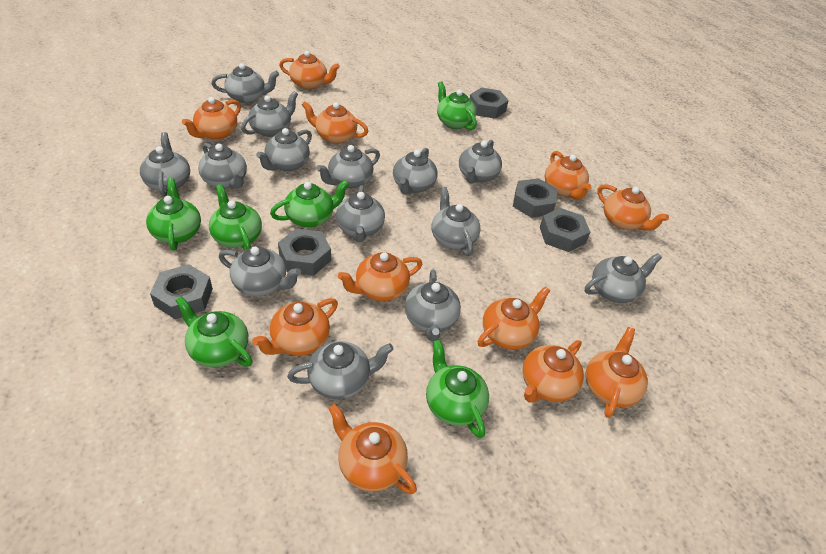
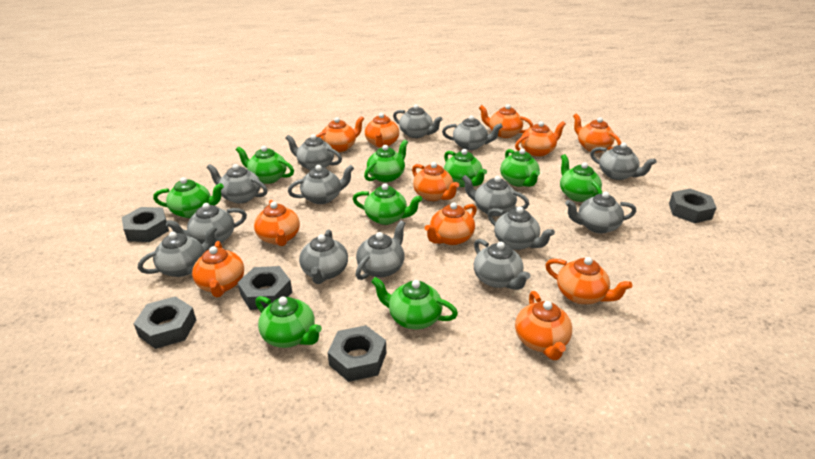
green teapot: 6 -> 9

